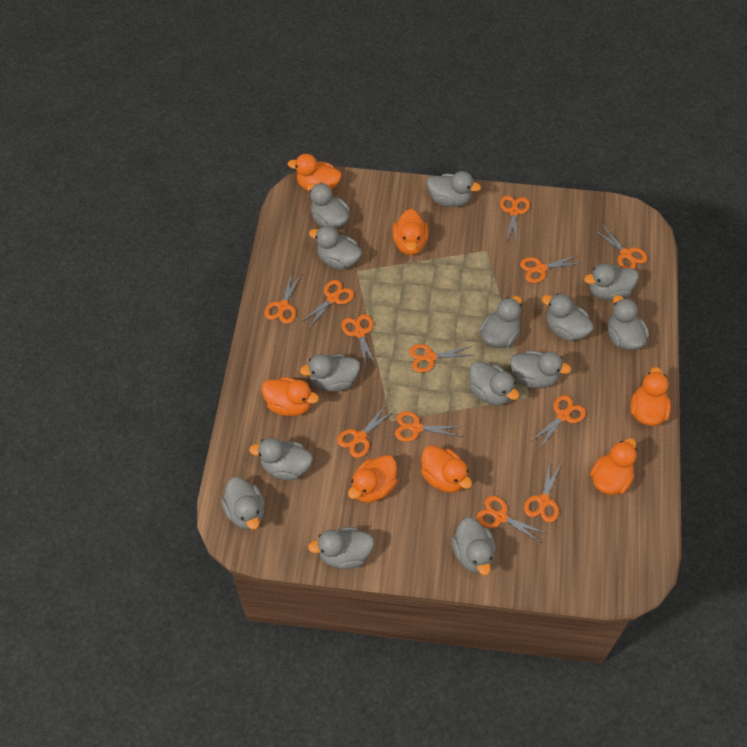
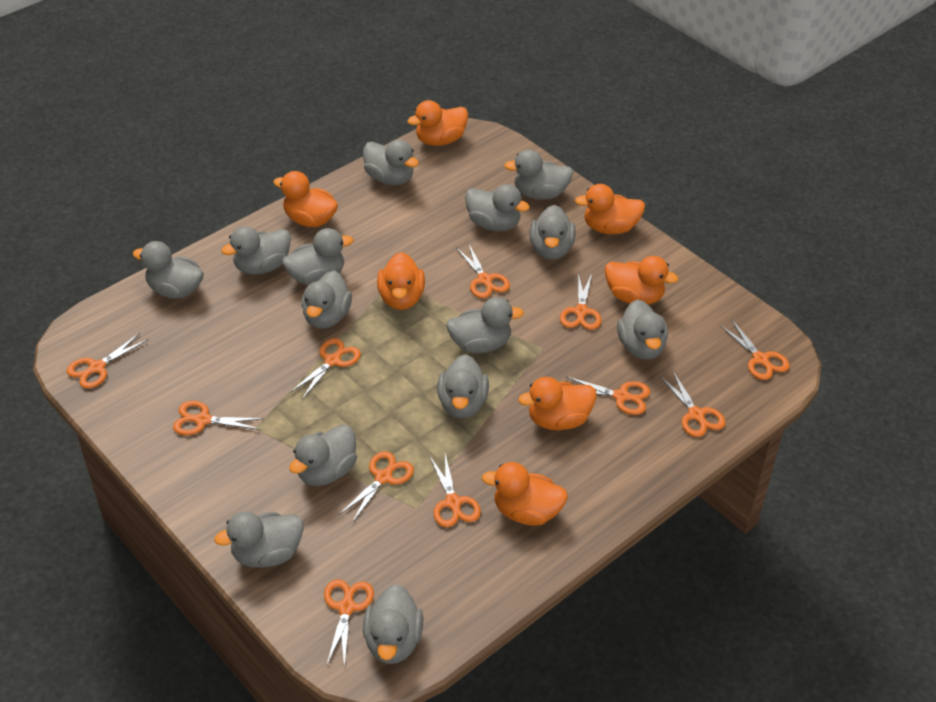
orange scissors: 12 -> 11

